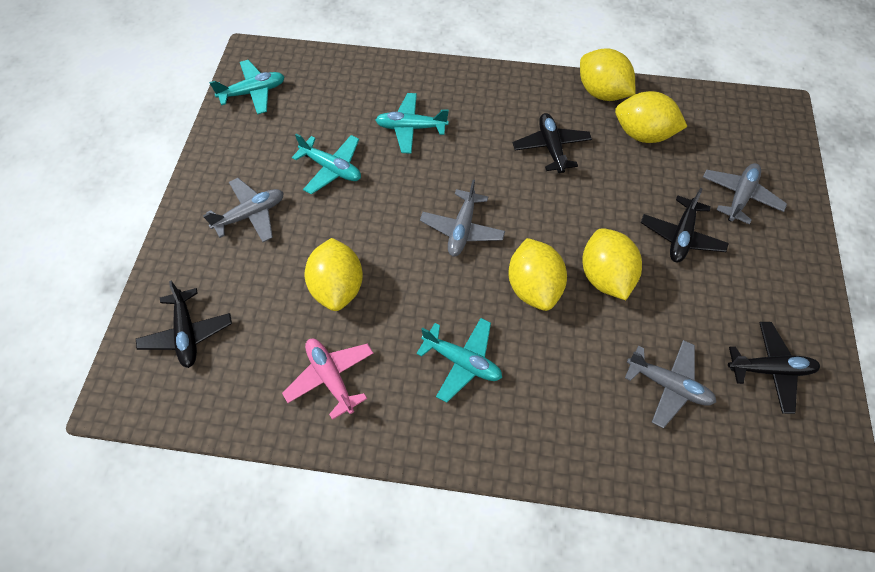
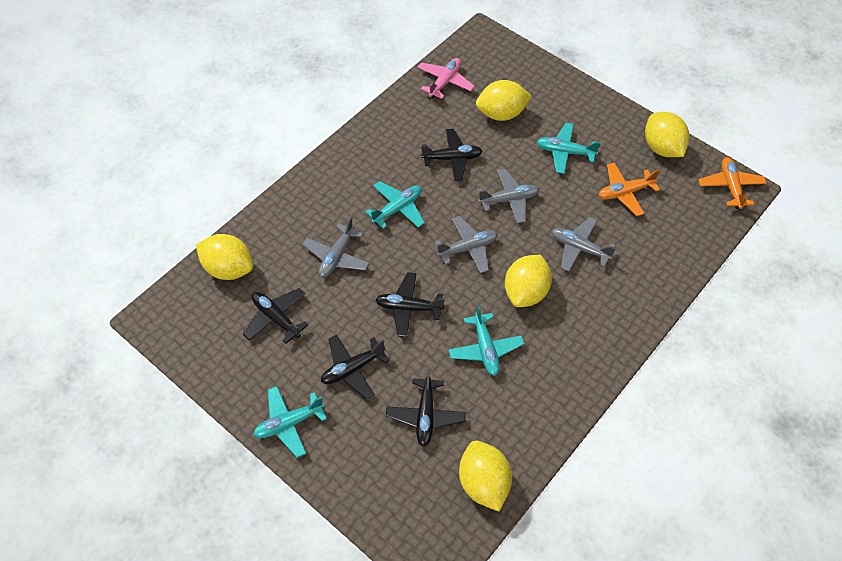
black plane: 4 -> 5
orange plane: 0 -> 2

